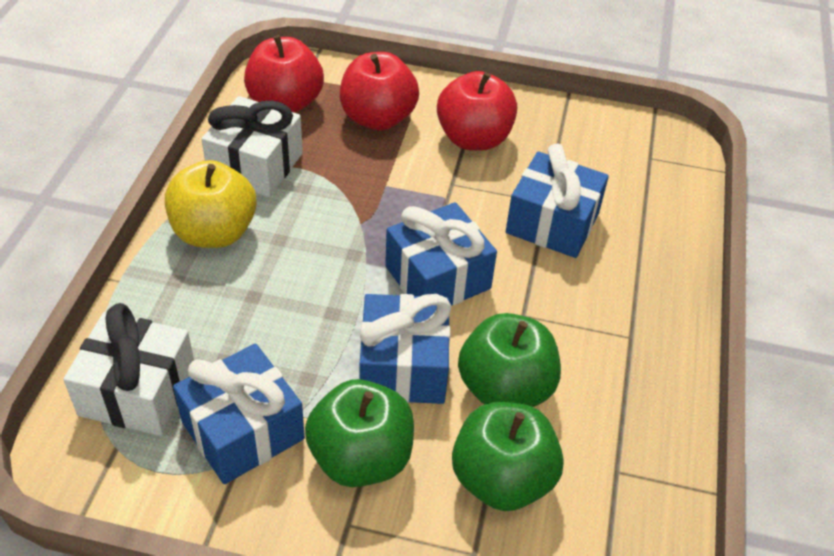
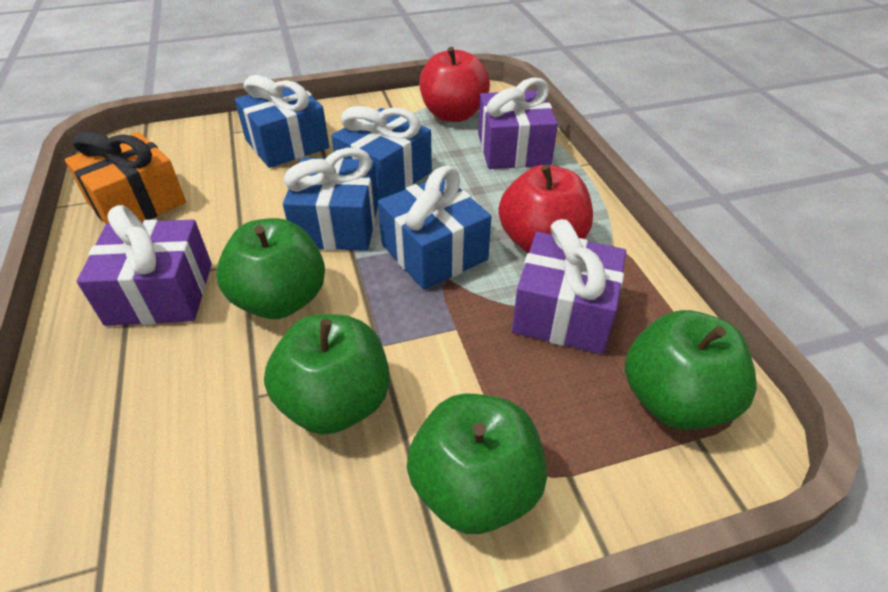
green apple: 3 -> 4
orange gift: 0 -> 1
purple gift: 0 -> 3
red apple: 3 -> 2
white gift: 2 -> 0
yellow apple: 1 -> 0

